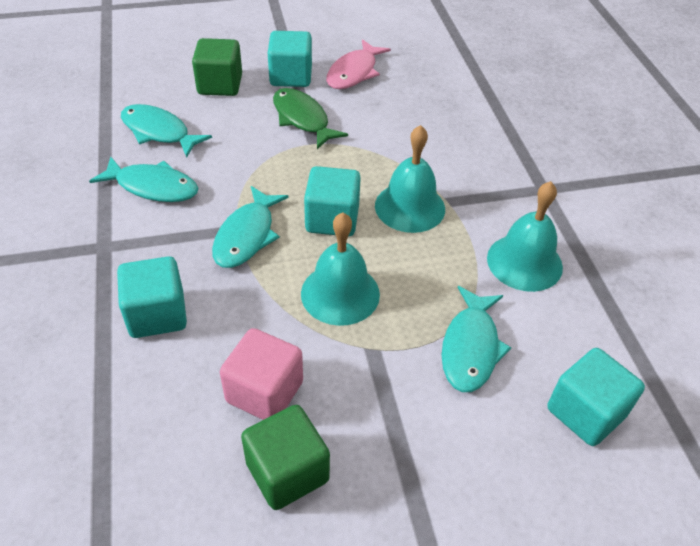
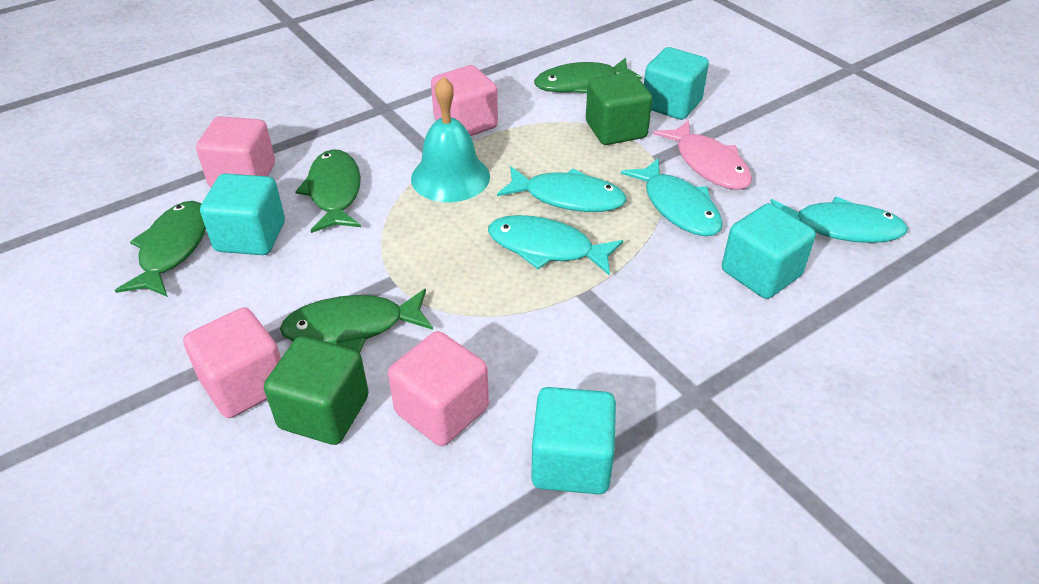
green fish: 1 -> 4
pink cube: 1 -> 4
turquoise bell: 3 -> 1

